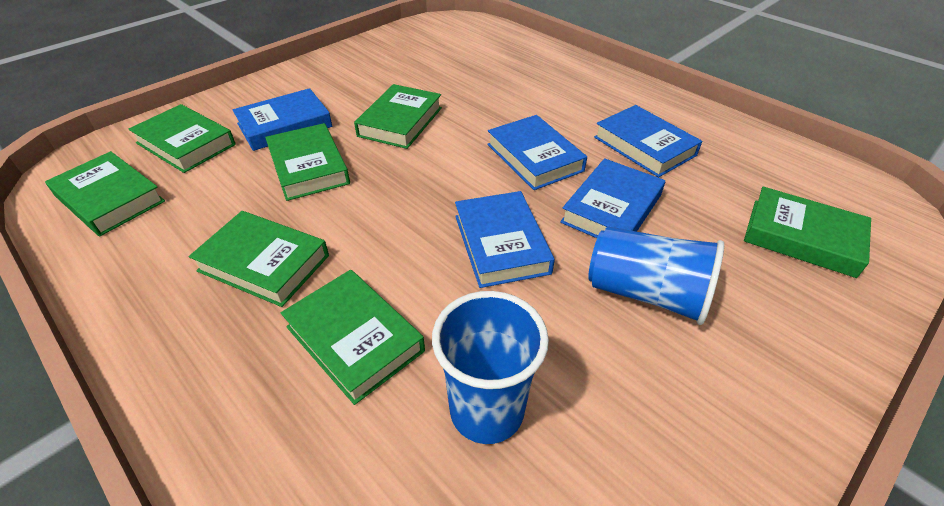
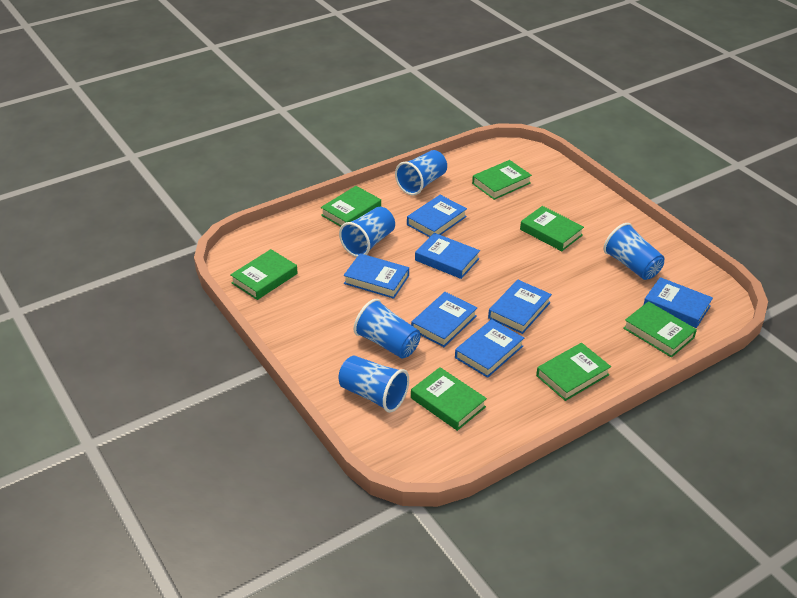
blue book: 5 -> 7
blue cup: 2 -> 5

